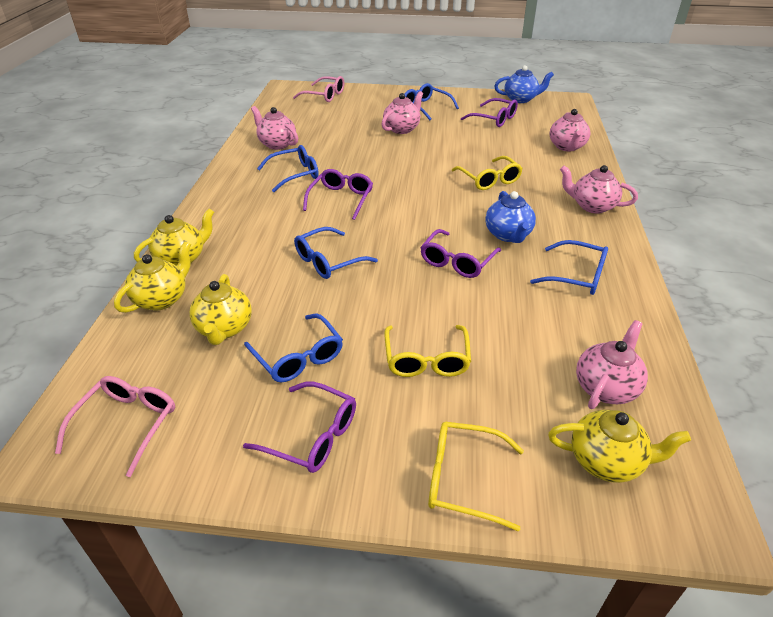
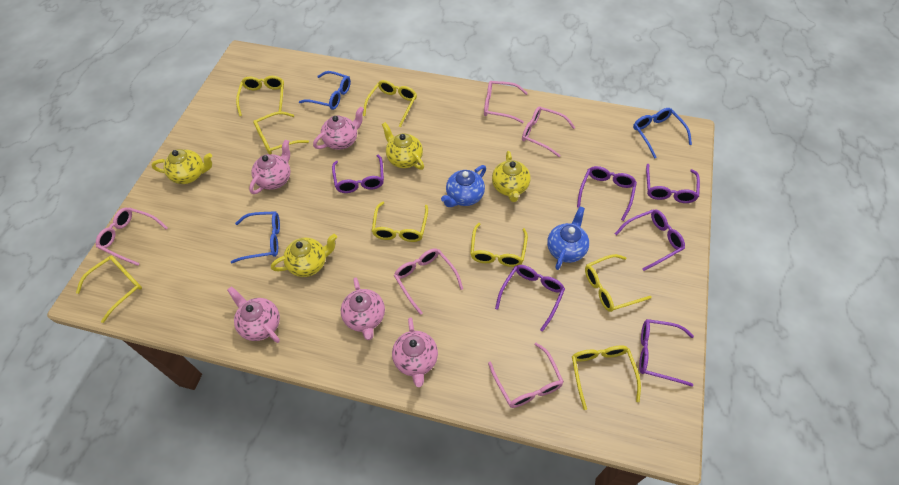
blue glasses: 5 -> 3
pink glasses: 2 -> 5
purple glasses: 4 -> 6
yellow glasses: 3 -> 8

